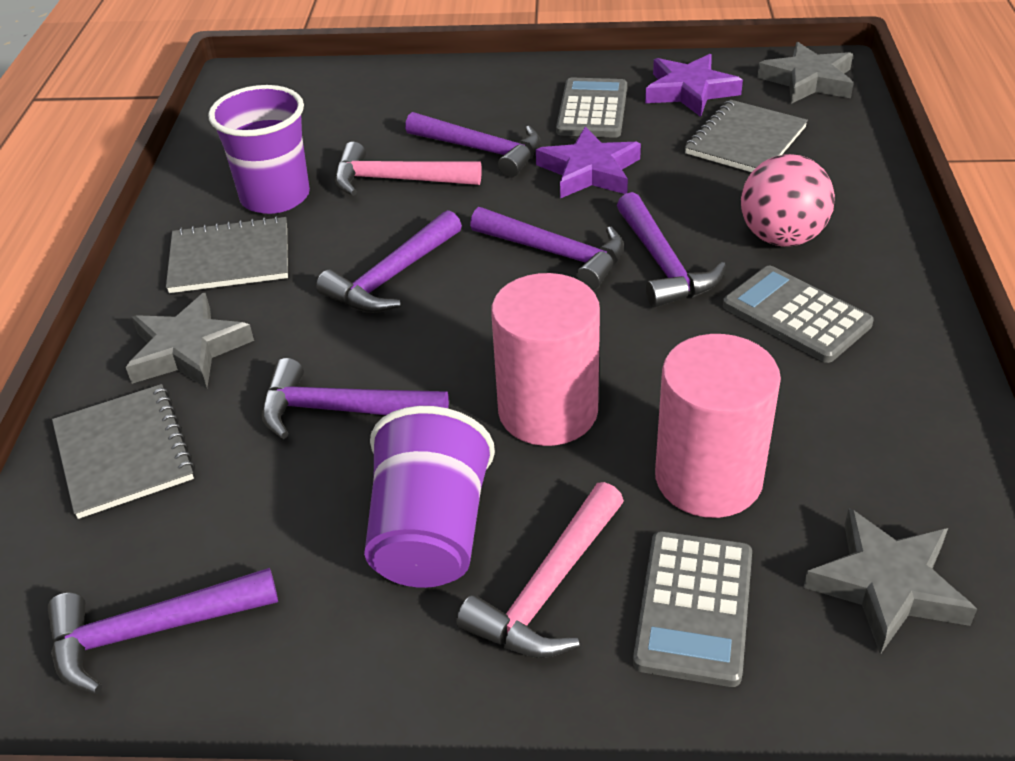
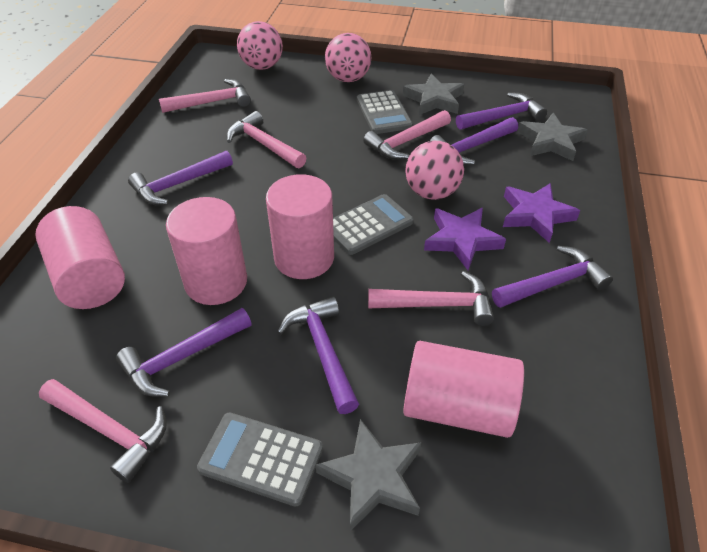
grey notebook: 3 -> 0
pink ball: 1 -> 3
pink cylinder: 2 -> 4
pink hammer: 2 -> 5
purple cup: 2 -> 0

